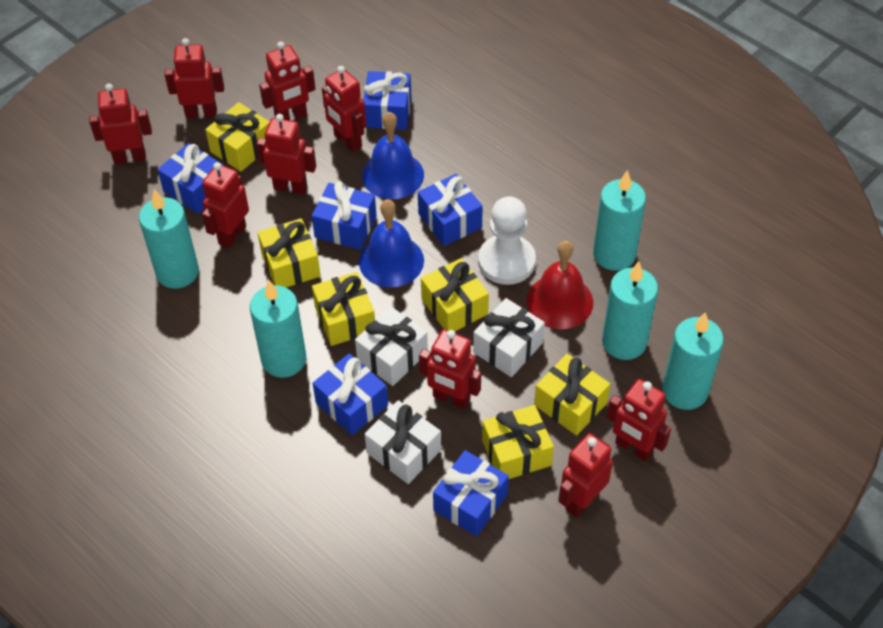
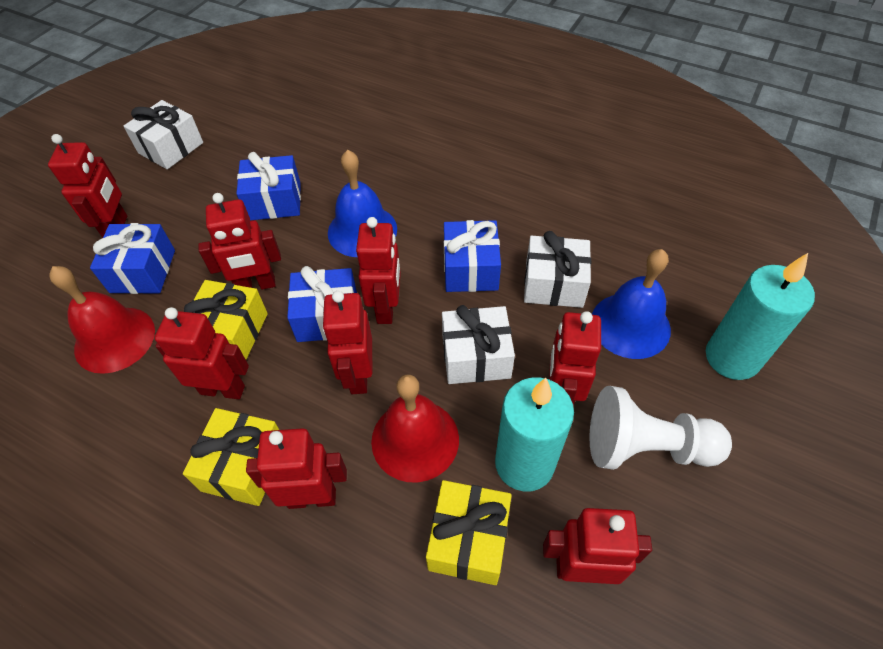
blue gift: 6 -> 4
red bell: 1 -> 2
red robot: 9 -> 8
turquoise candle: 5 -> 2
yellow gift: 6 -> 3

